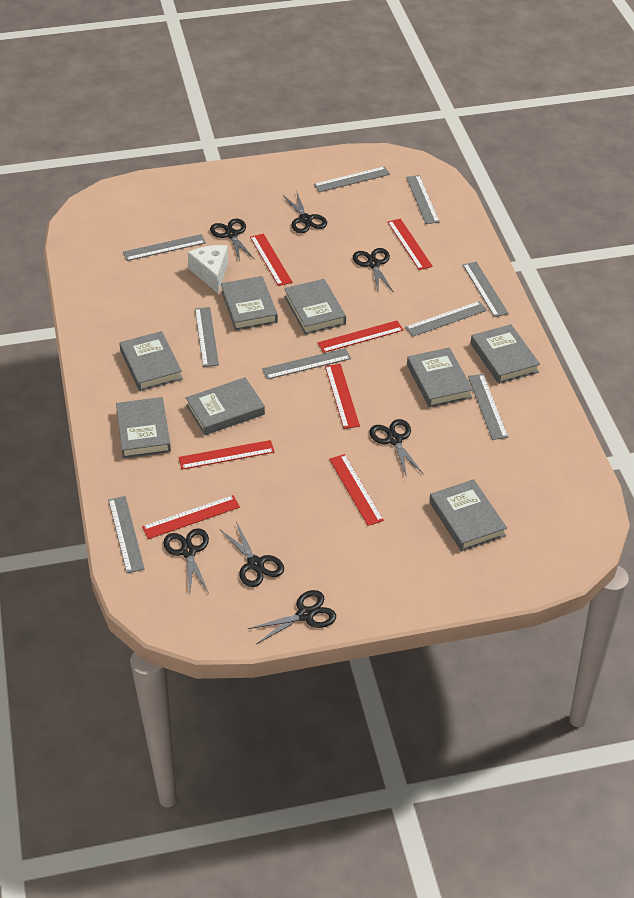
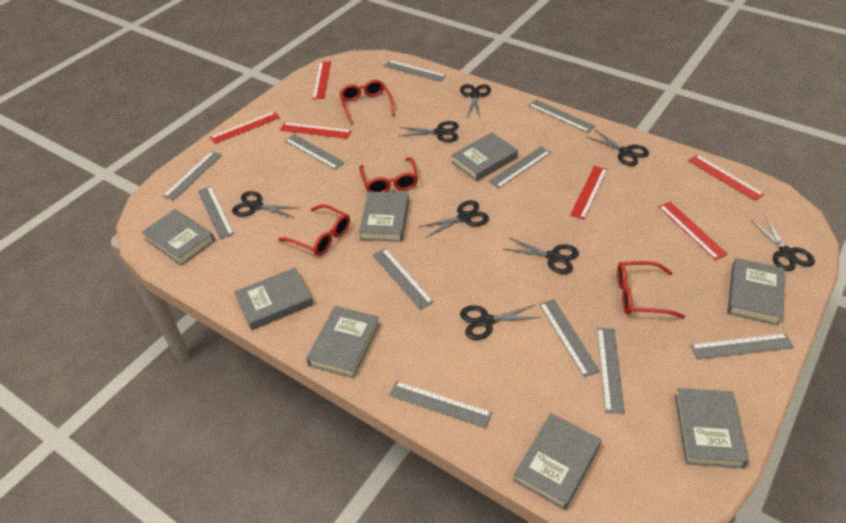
black scissors: 7 -> 8
grey ruler: 9 -> 11
red glasses: 0 -> 4
red ruler: 7 -> 6
white cheese: 1 -> 0

